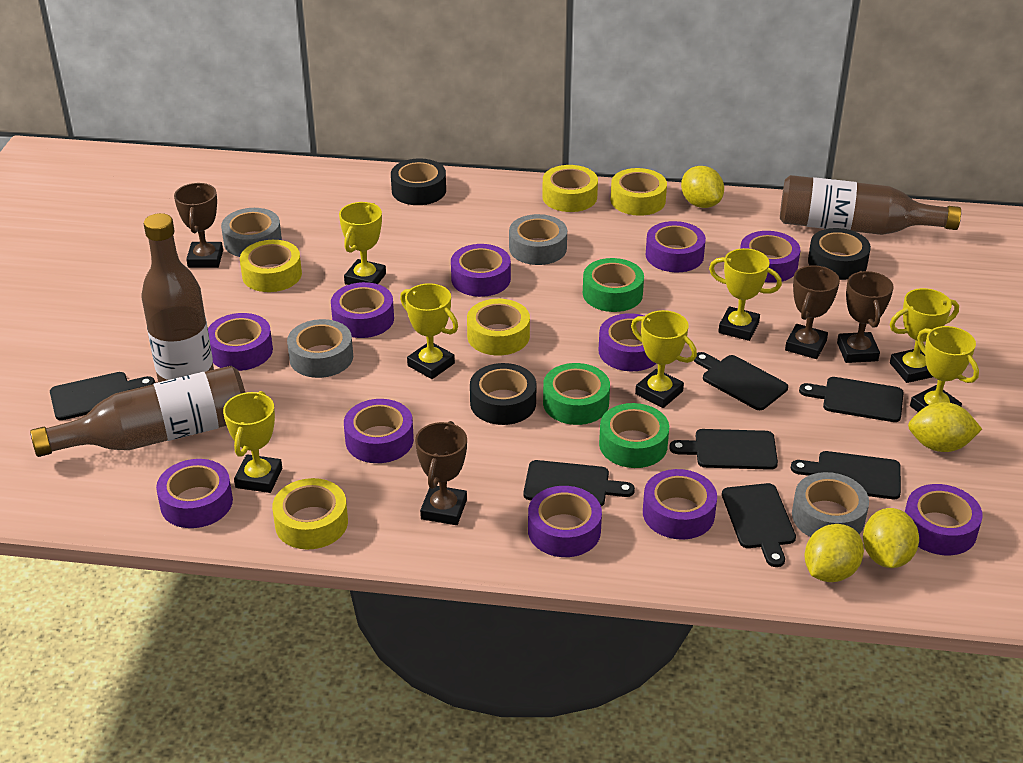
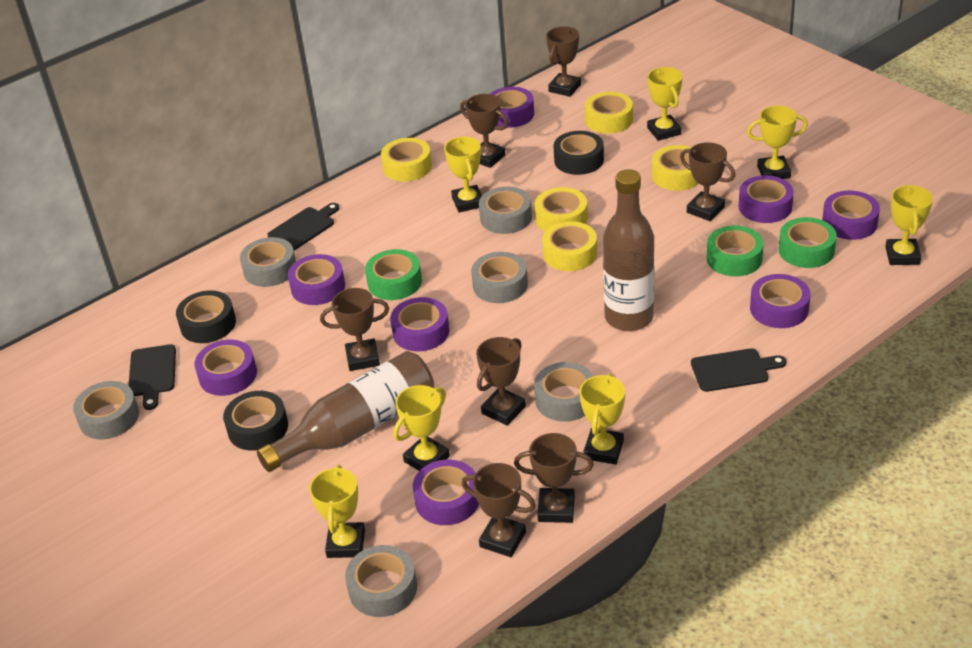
black cutting board: 7 -> 3
brown bottle: 3 -> 2
brown trophy: 4 -> 7
grey tape: 4 -> 6
purple tape: 11 -> 8
yellow lemon: 4 -> 0

